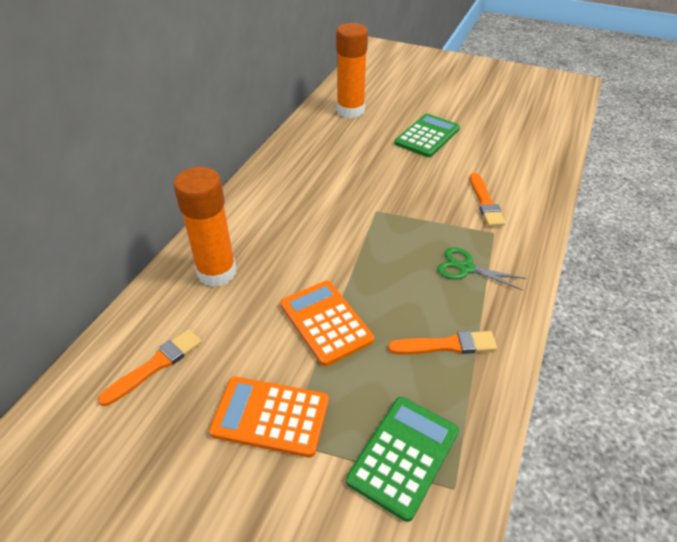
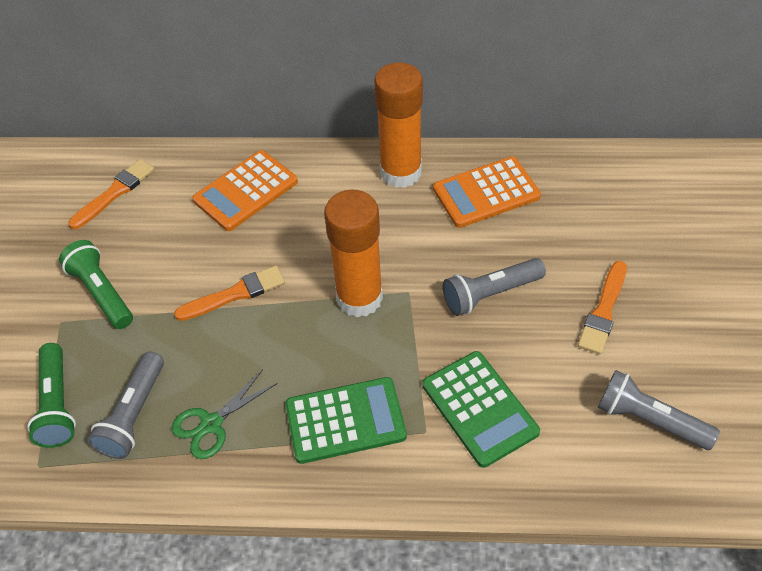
green flashlight: 0 -> 2
grey flashlight: 0 -> 3

